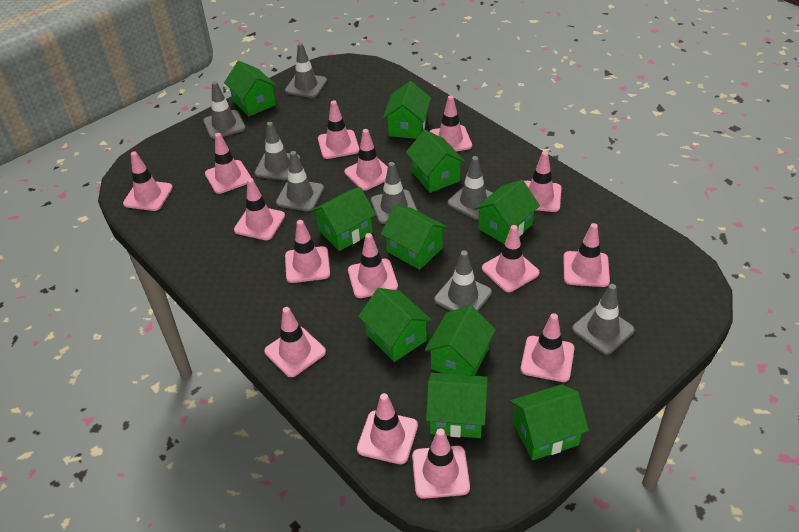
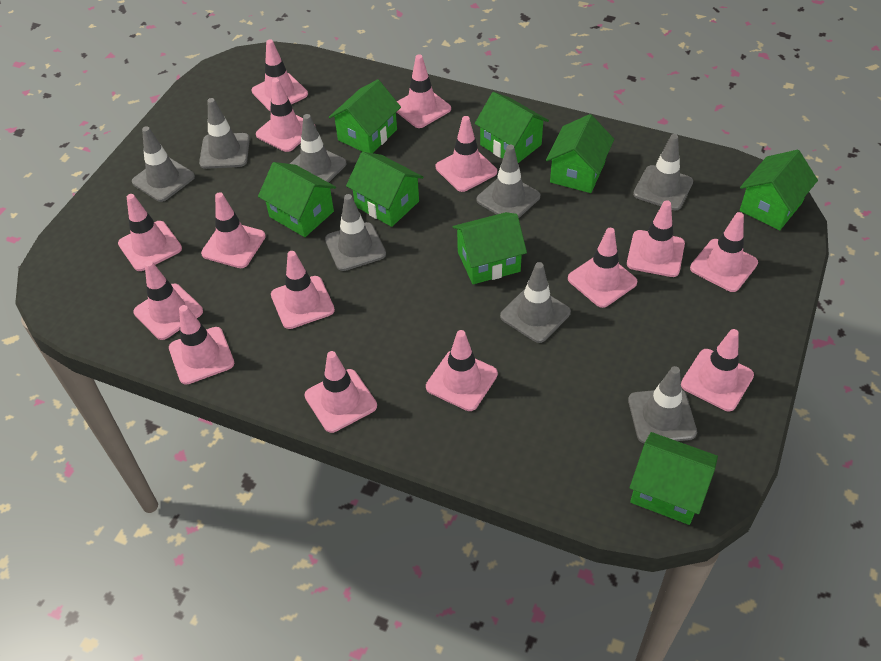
green house: 10 -> 8

